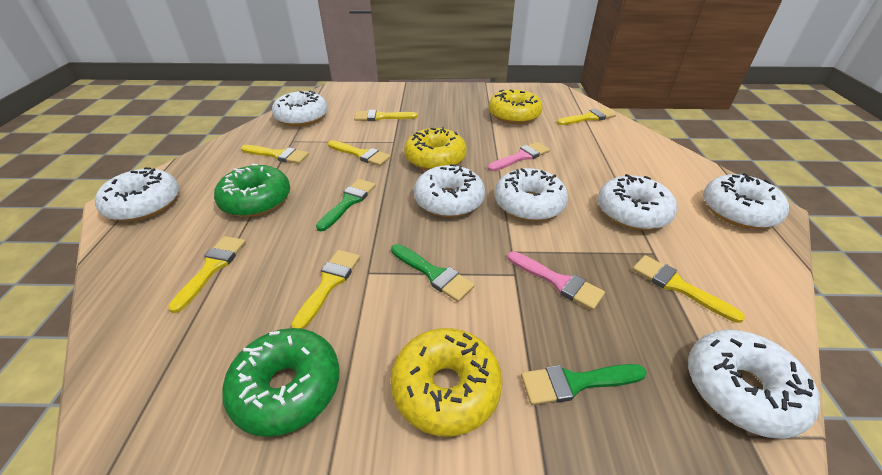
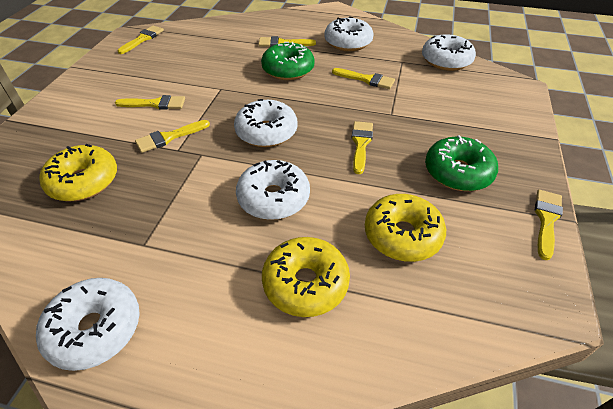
green brush: 3 -> 0
pink brush: 2 -> 0
white donut: 7 -> 5

